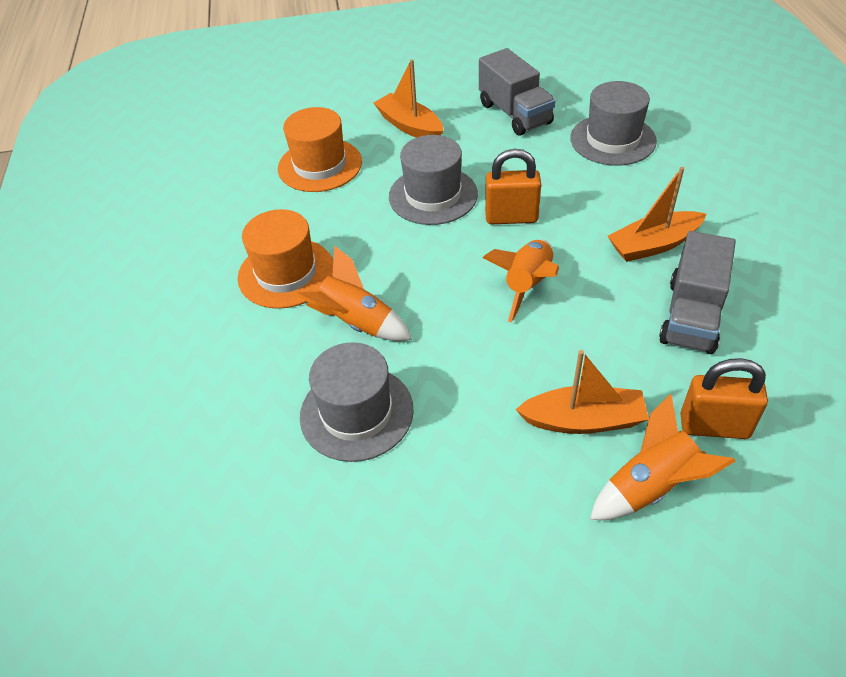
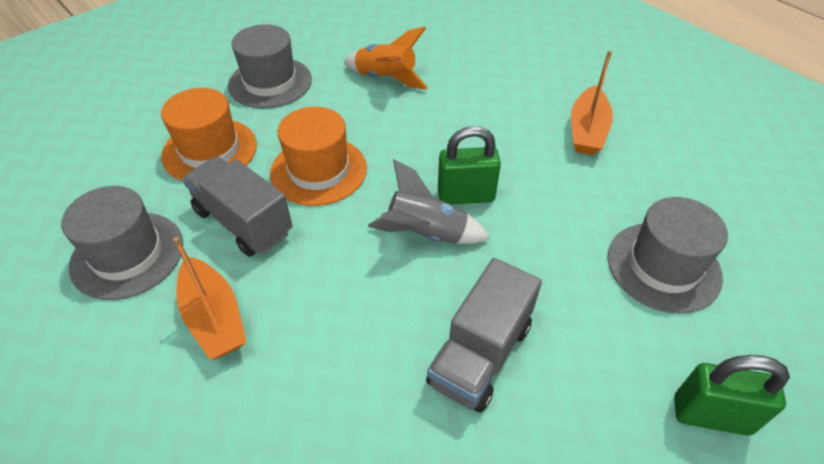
green padlock: 0 -> 2
grey rocket: 0 -> 1
orange boat: 3 -> 2
orange padlock: 2 -> 0
orange rocket: 3 -> 1

